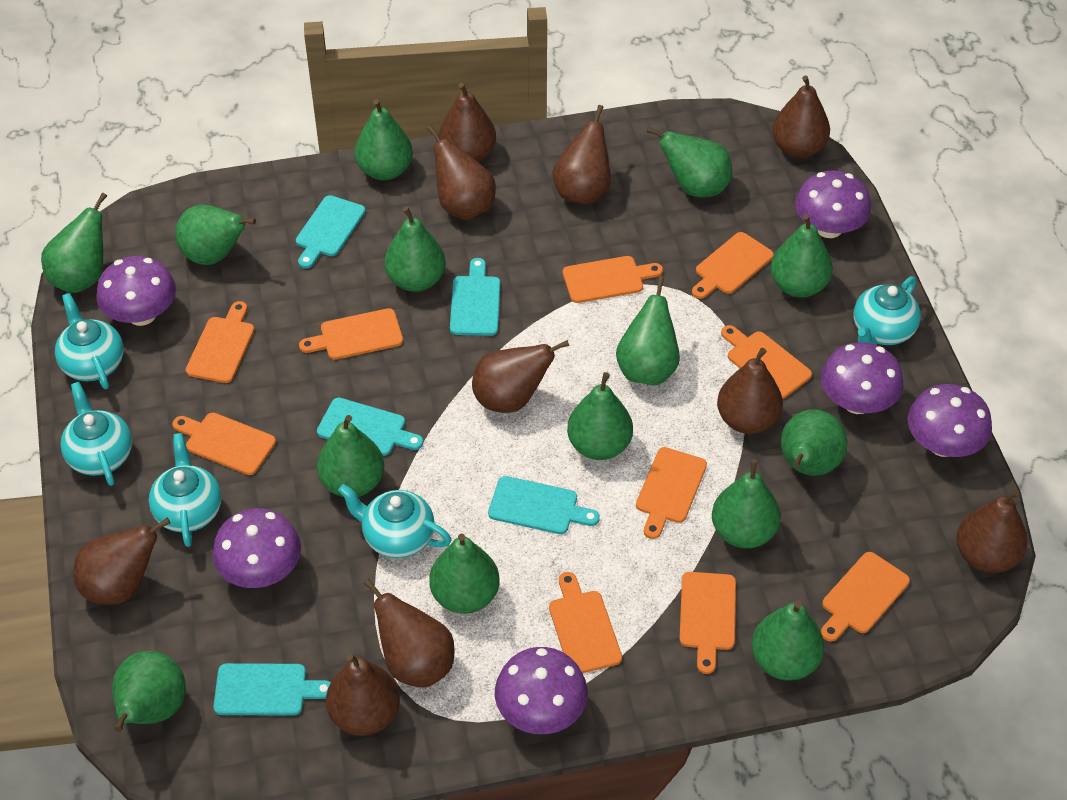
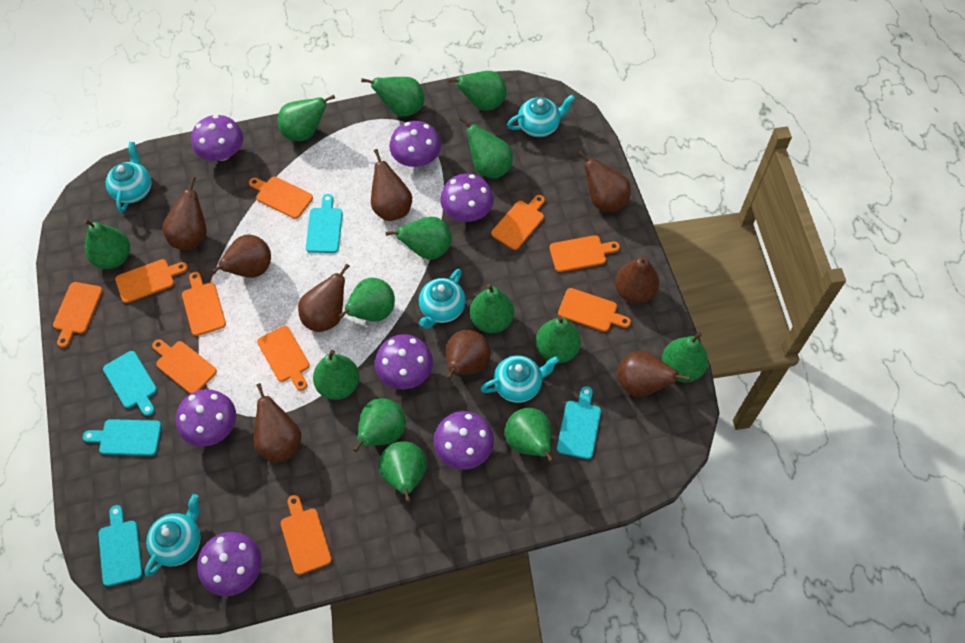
brown pear: 10 -> 9
purple mushroom: 6 -> 7

